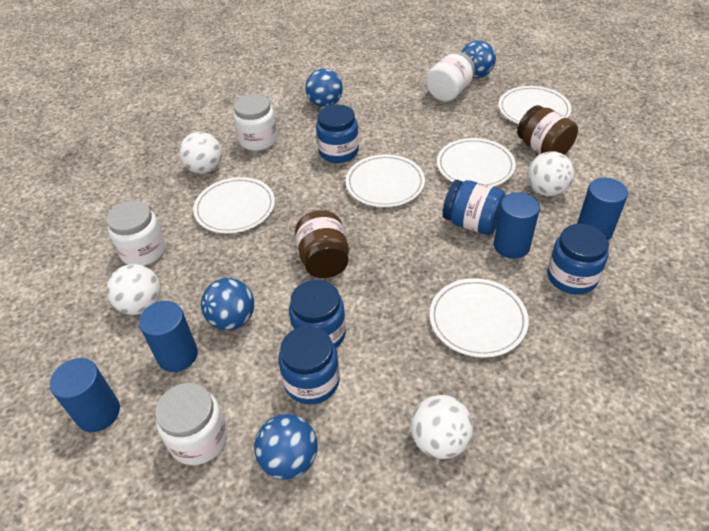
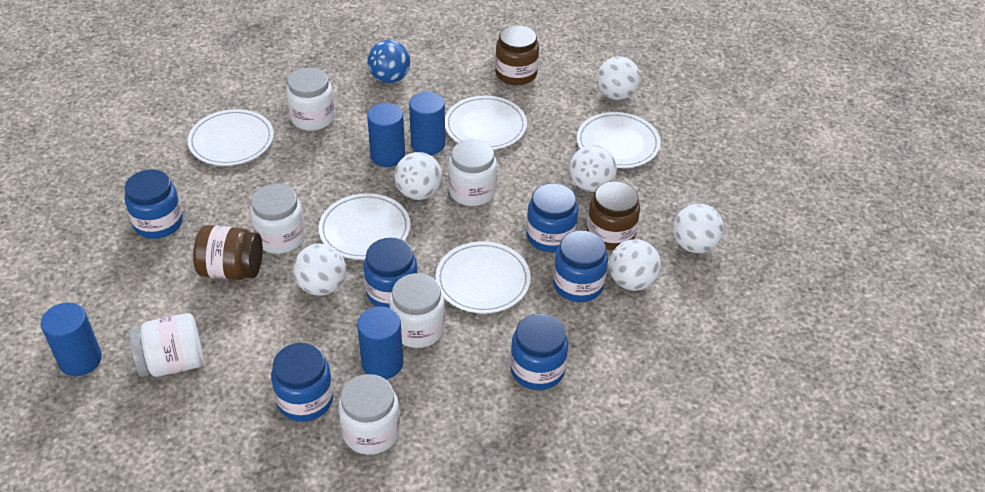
blue ball: 4 -> 1
blue jar: 5 -> 6
brown jar: 2 -> 3
white ball: 4 -> 6
white jar: 4 -> 6

